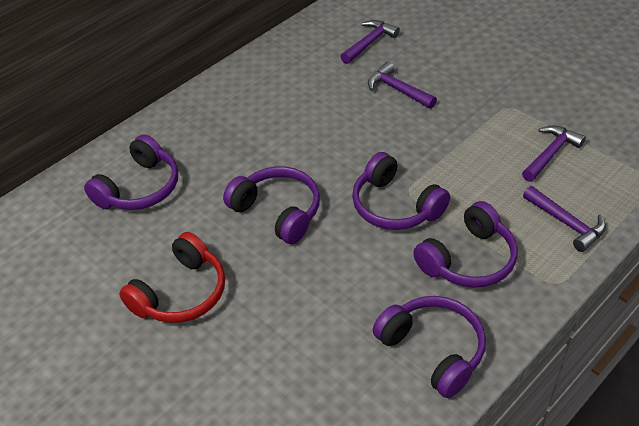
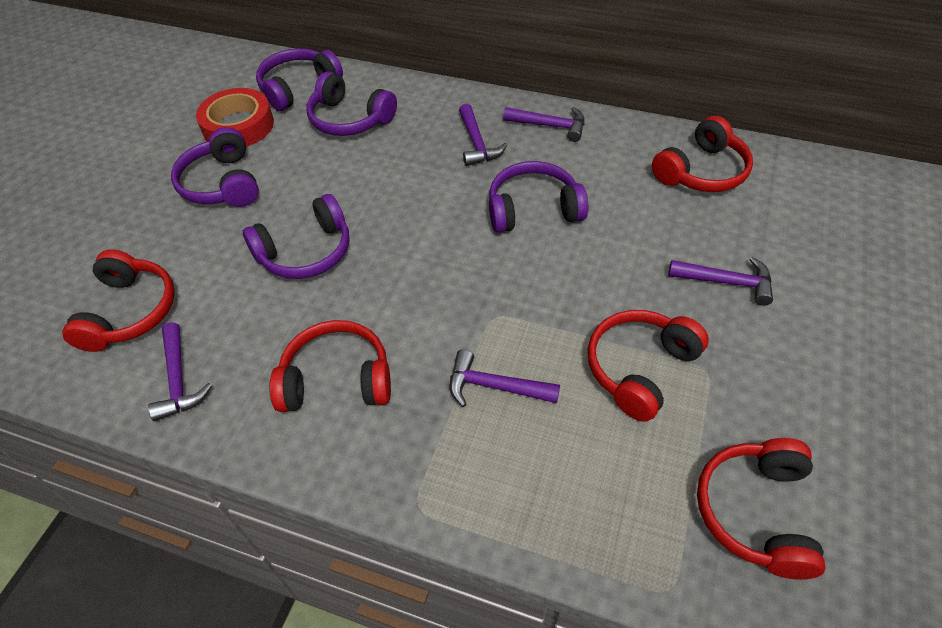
purple hammer: 4 -> 5
red headphones: 1 -> 5
red tape: 0 -> 1

